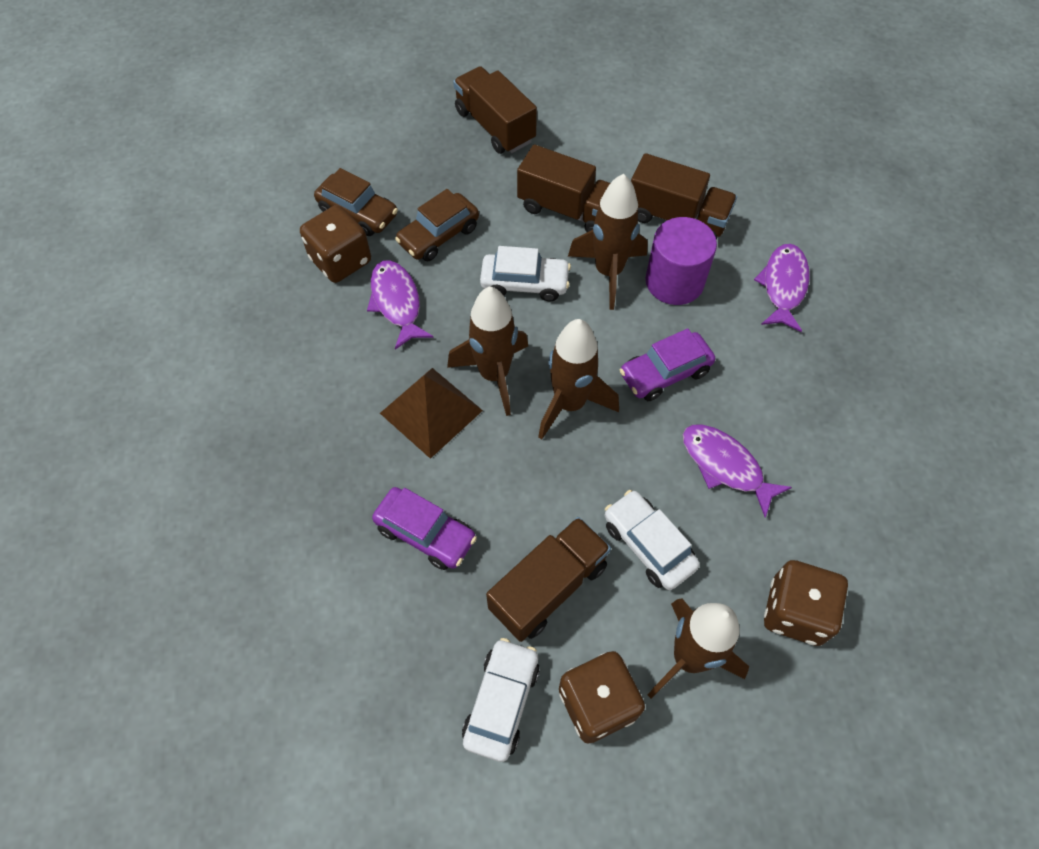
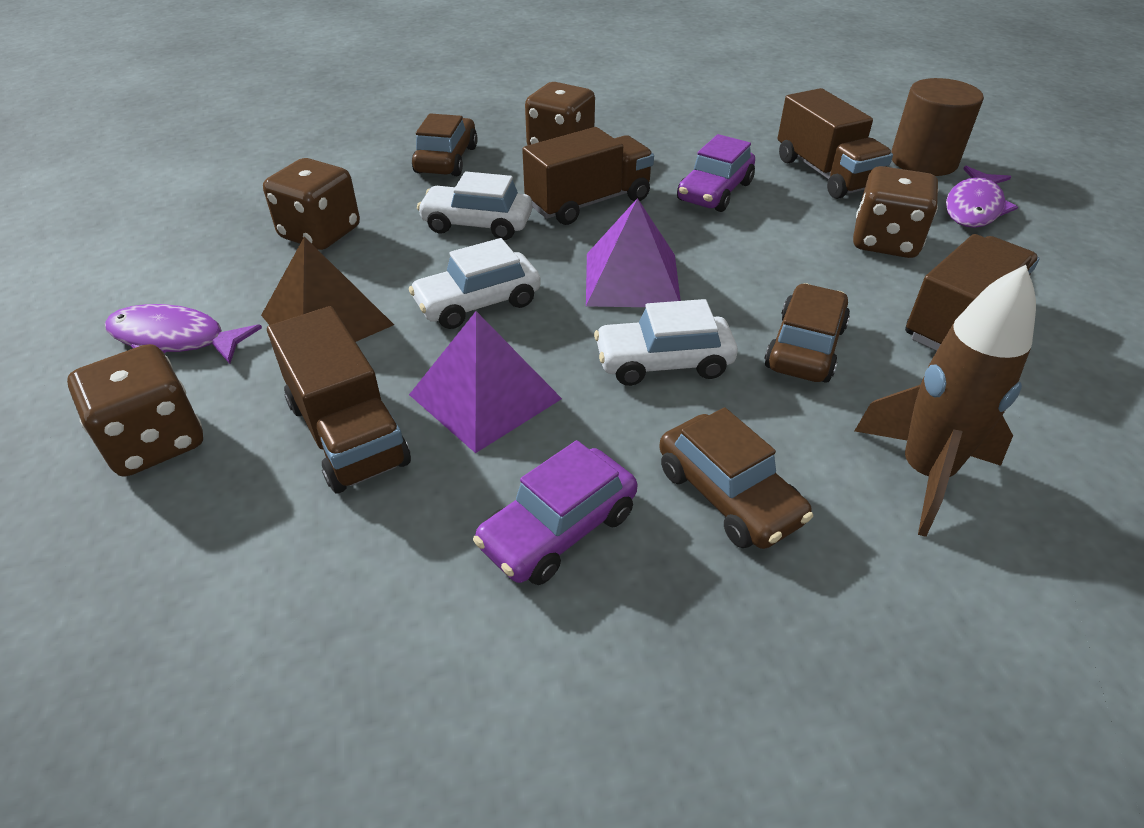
brown car: 2 -> 3
brown cylinder: 0 -> 1
brown dice: 3 -> 4
brown rocket: 4 -> 1
purple cylinder: 1 -> 0
purple fish: 3 -> 2
purple pyramid: 0 -> 2

